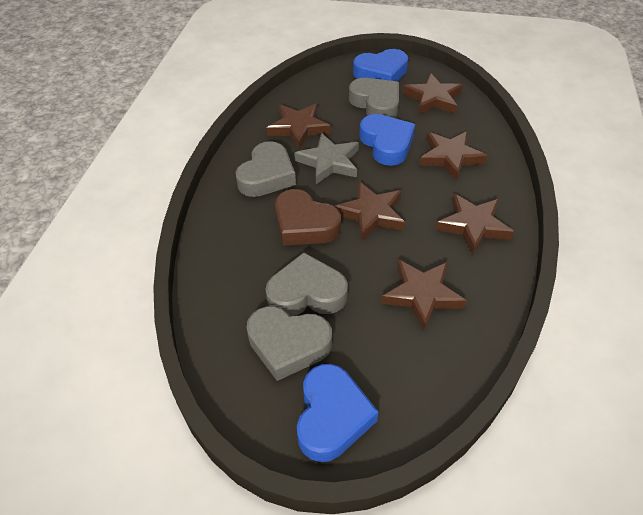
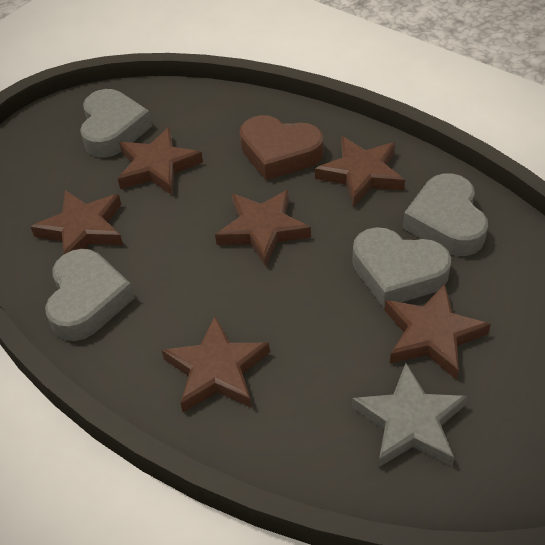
blue heart: 3 -> 0

